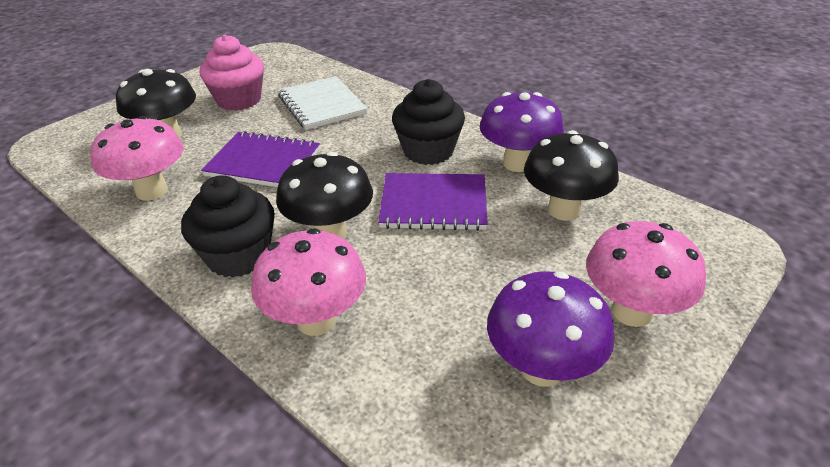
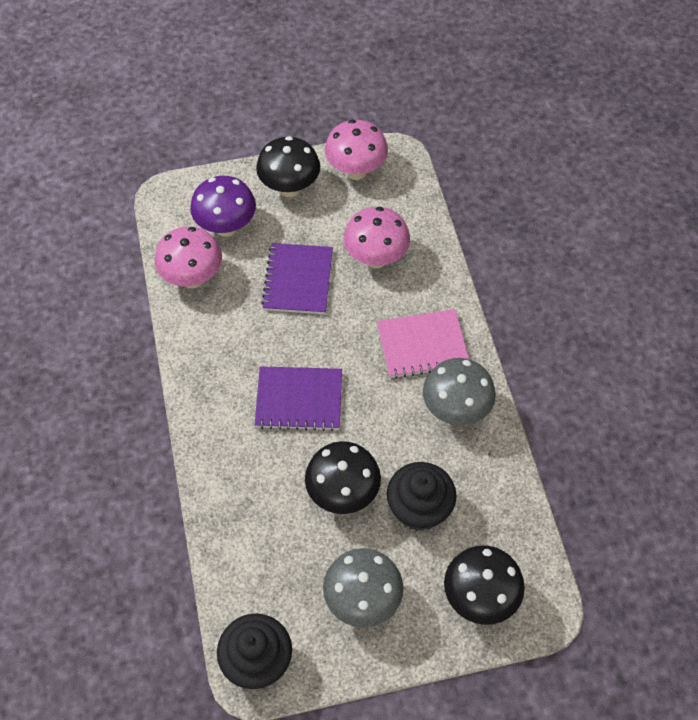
grey mushroom: 0 -> 2
pink cupcake: 1 -> 0
pink notebook: 0 -> 1
purple mushroom: 2 -> 1
white notebook: 1 -> 0

